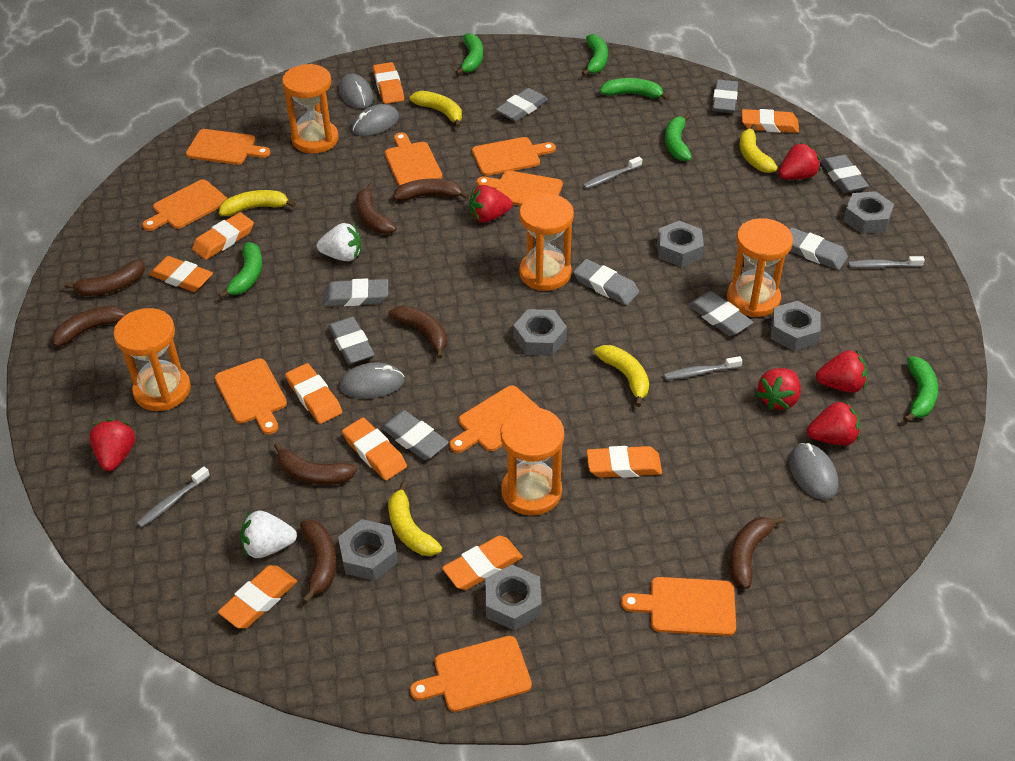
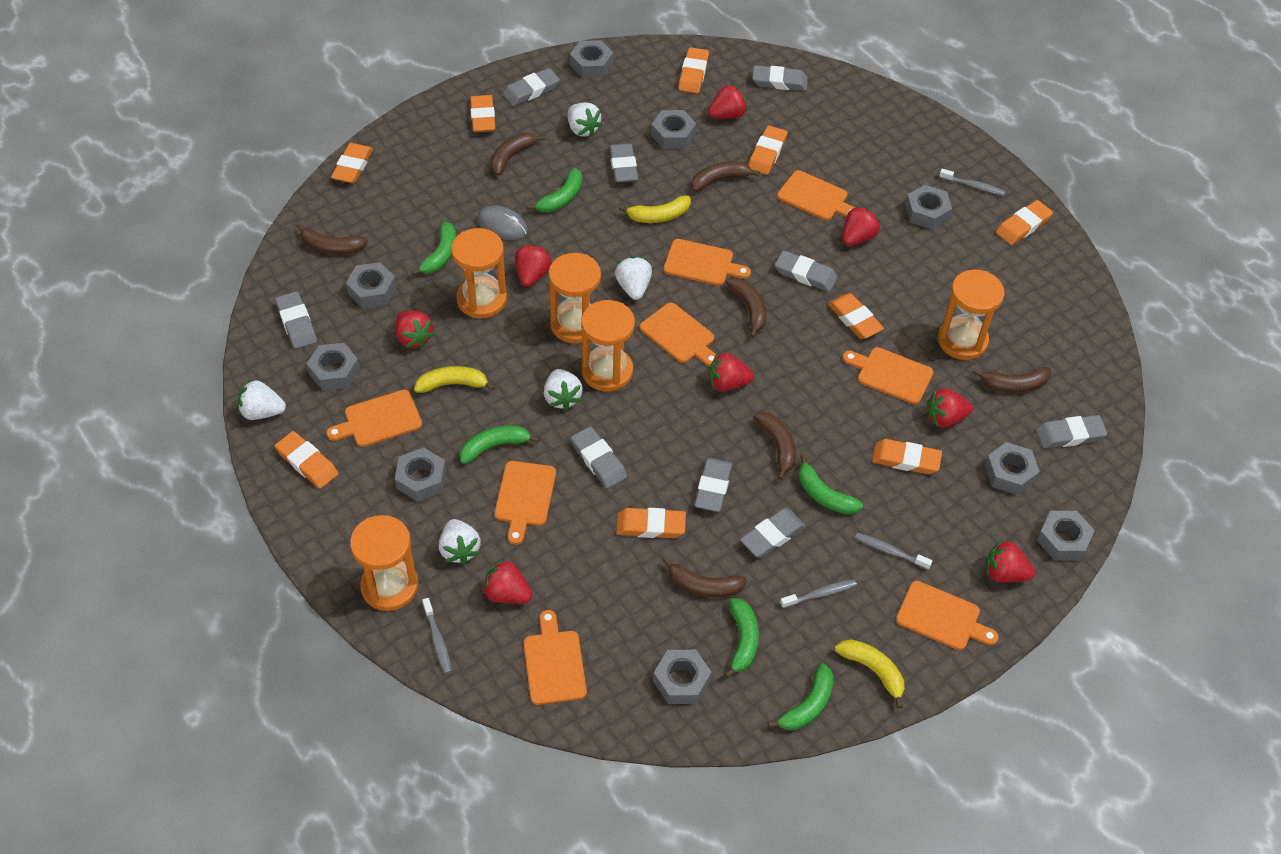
brown banana: 8 -> 7
grey mouse: 4 -> 1
grey nut: 6 -> 9
orange cutting board: 9 -> 8
red strawberry: 6 -> 8
white strawberry: 2 -> 5
yellow banana: 5 -> 3

